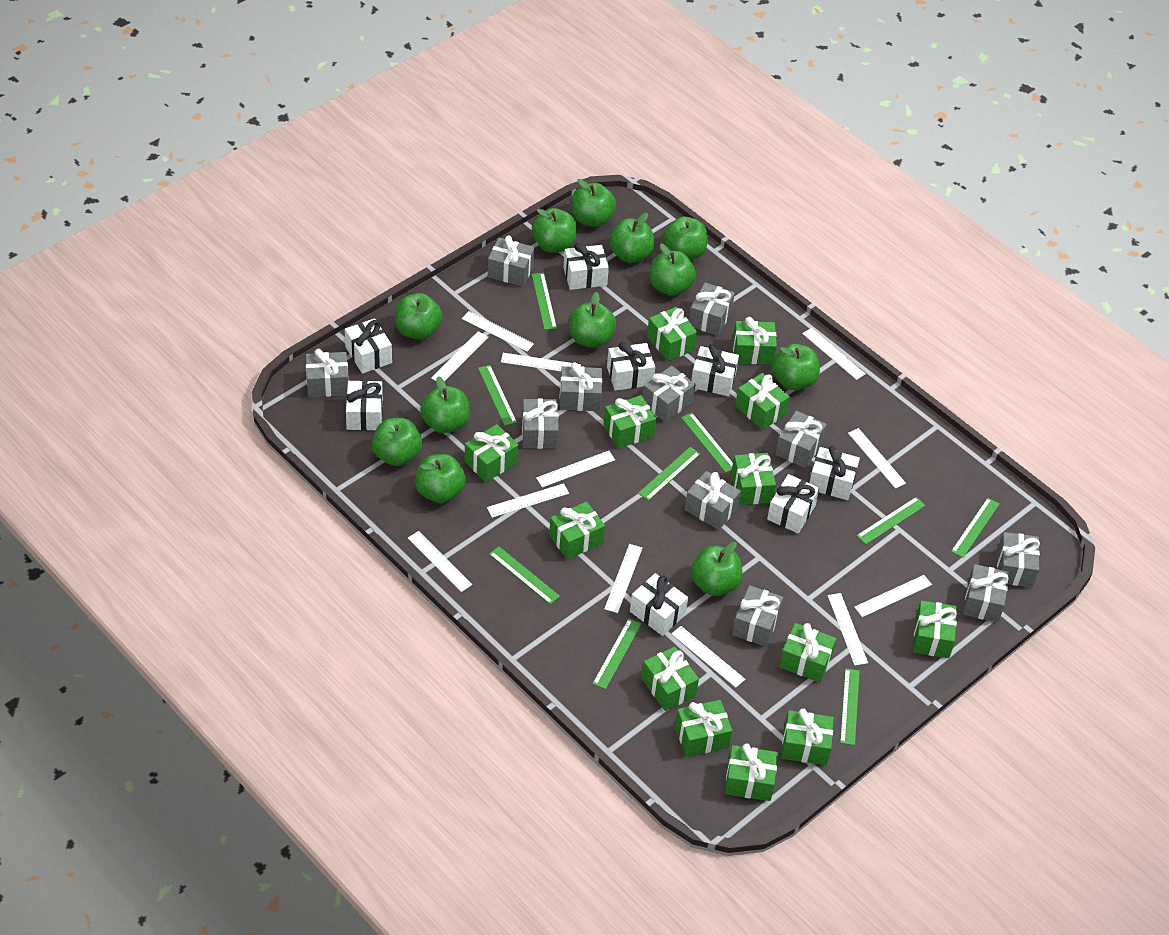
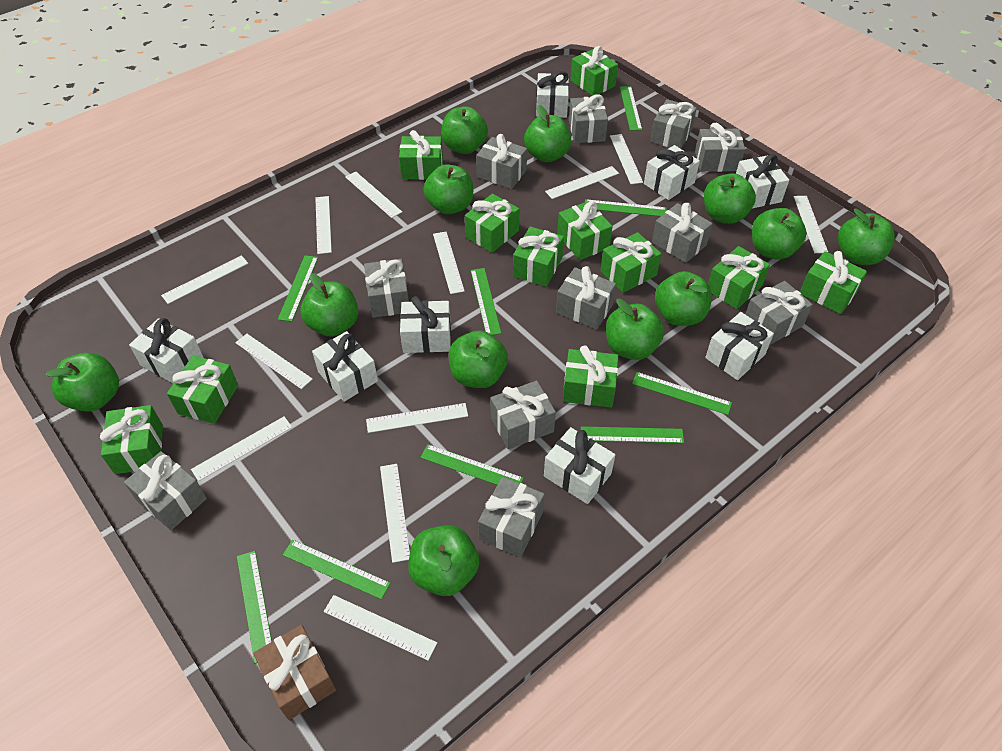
brown gift: 0 -> 1
green gift: 13 -> 11

